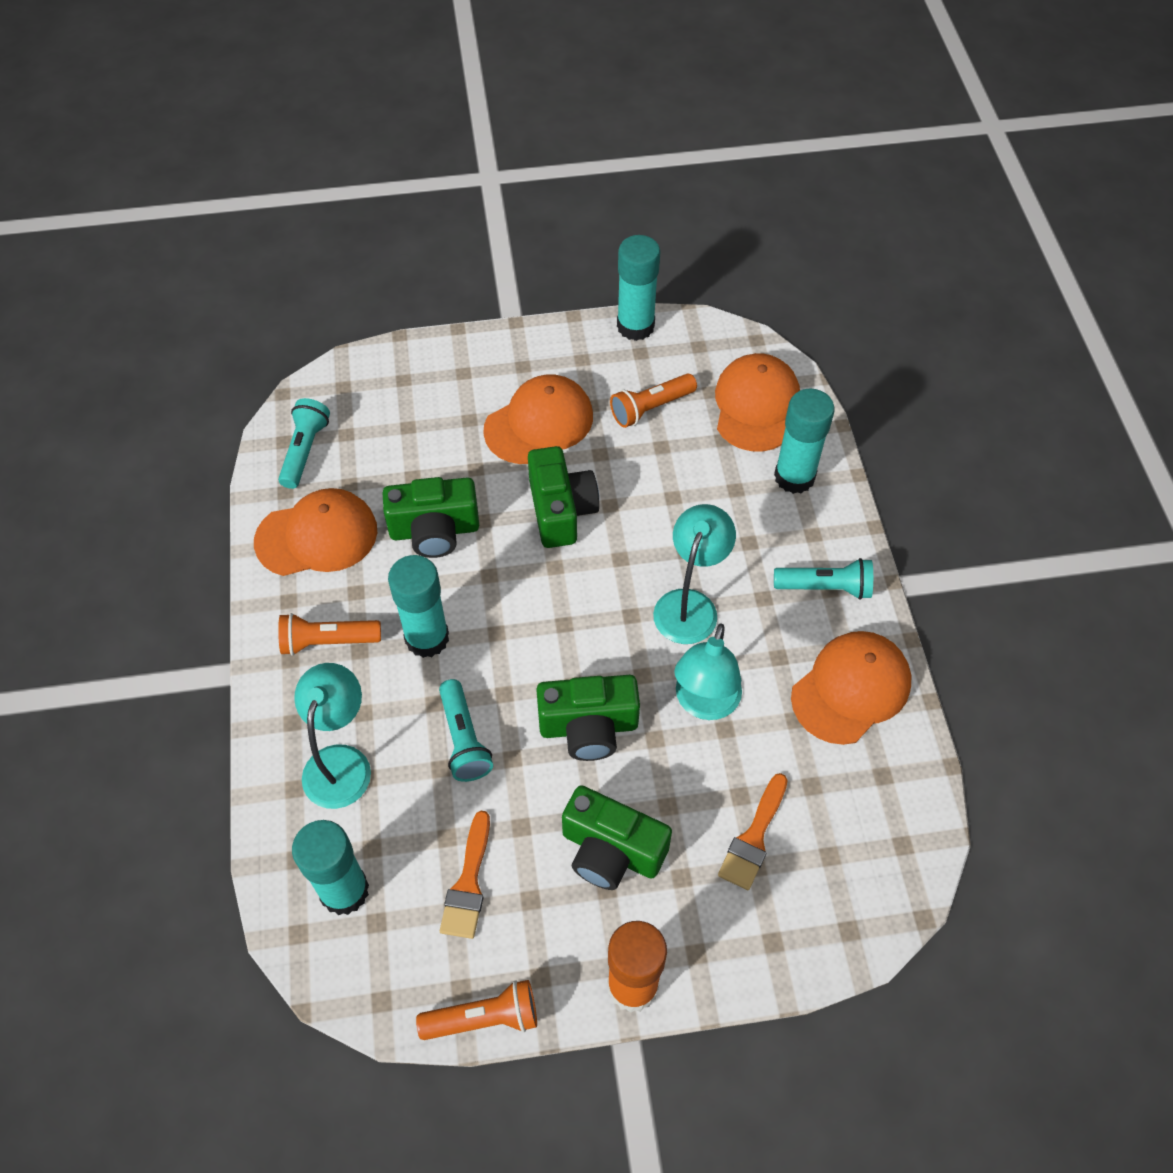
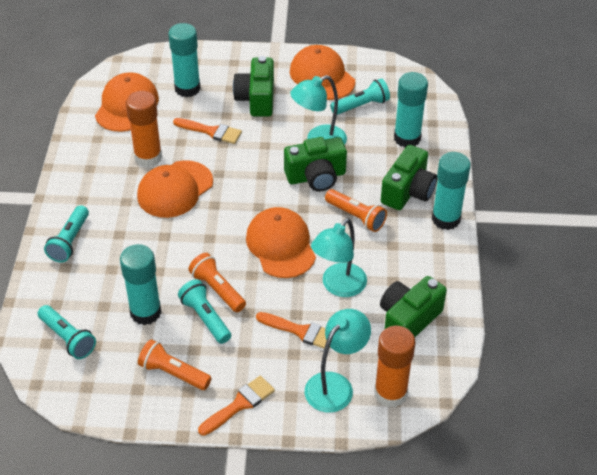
orange brush: 2 -> 3
orange glue stick: 1 -> 2
turquoise flashlight: 3 -> 4

